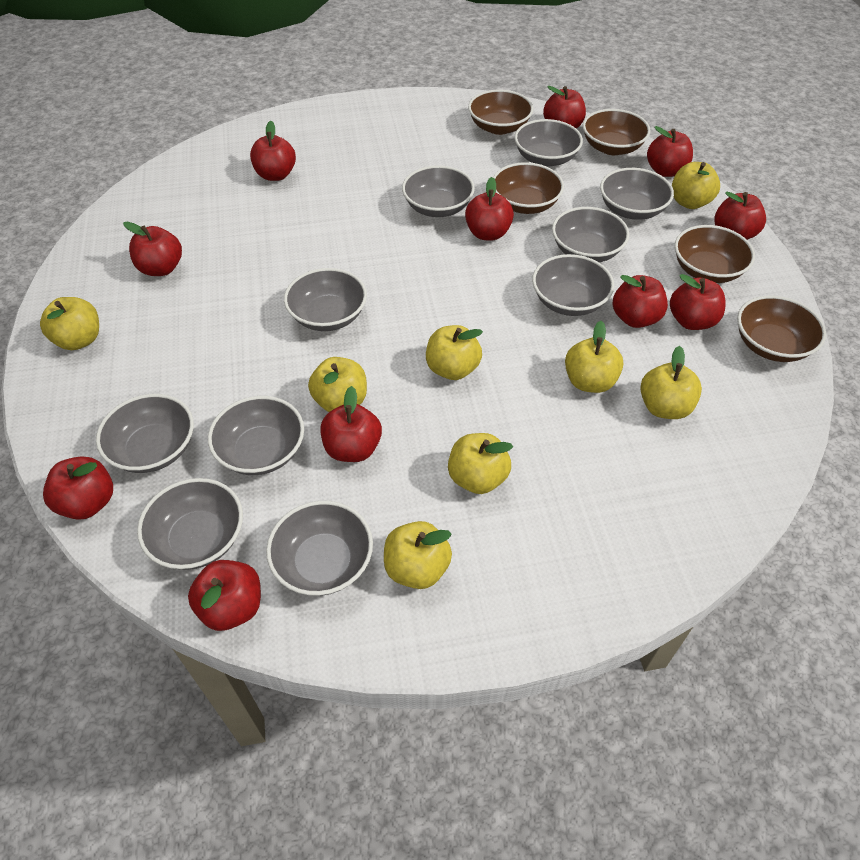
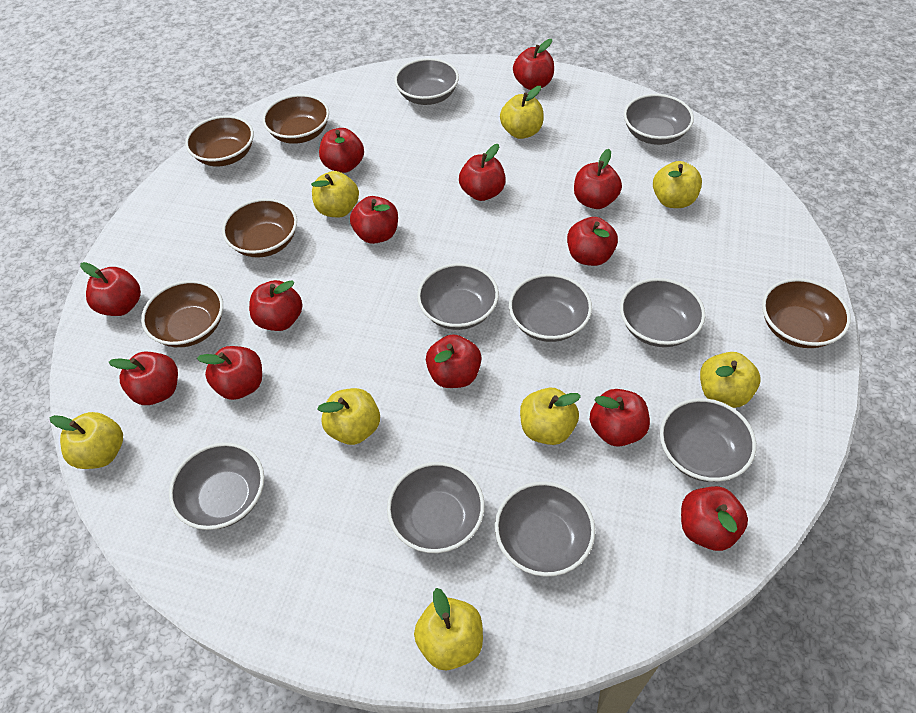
grey bowl: 10 -> 9
red apple: 11 -> 13

